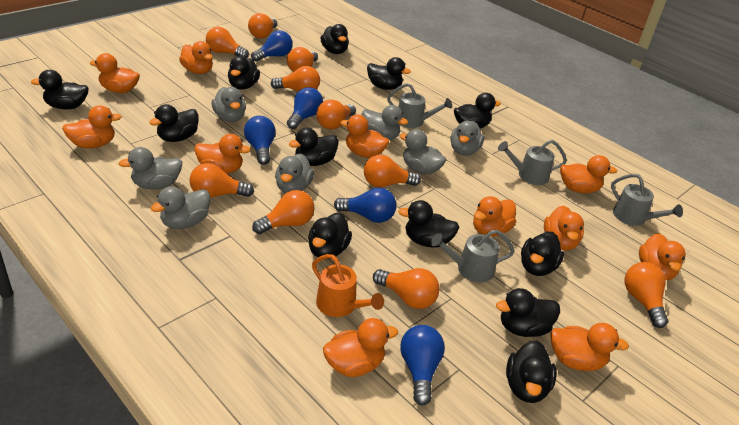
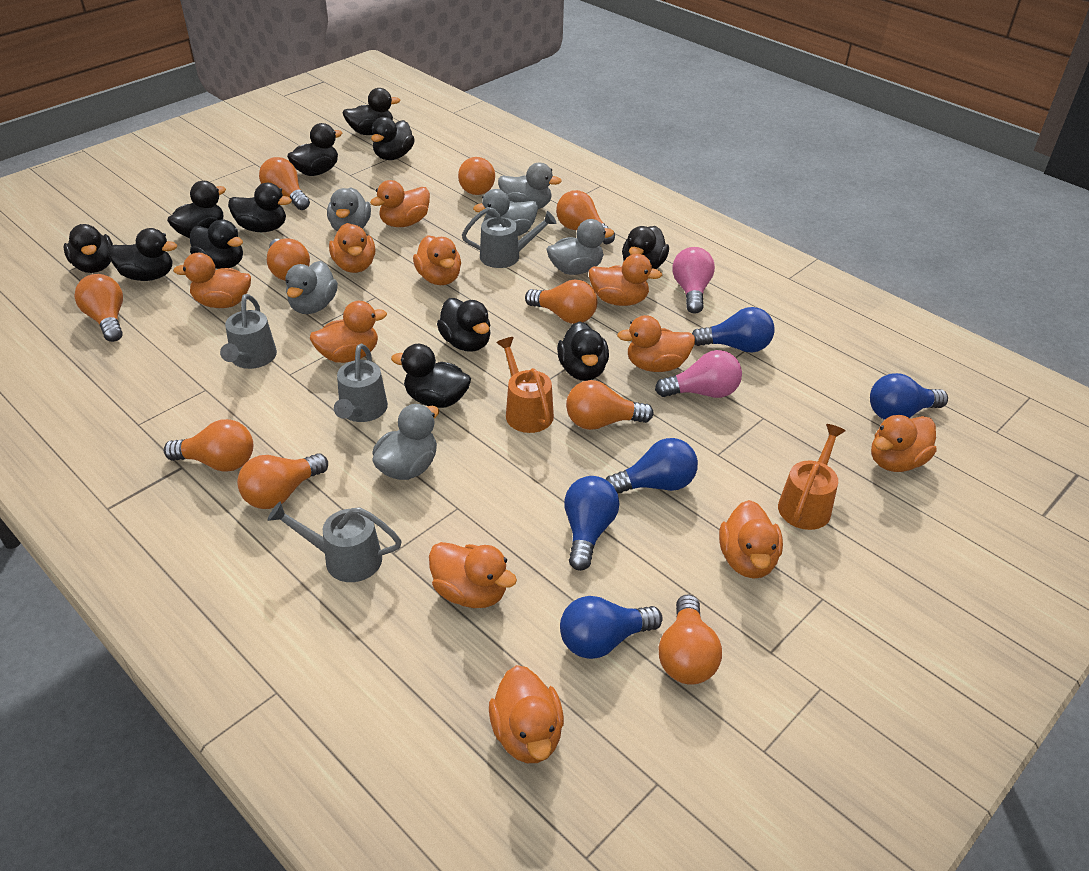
grey duck: 7 -> 6
orange watering can: 1 -> 2
pink light bulb: 0 -> 2

